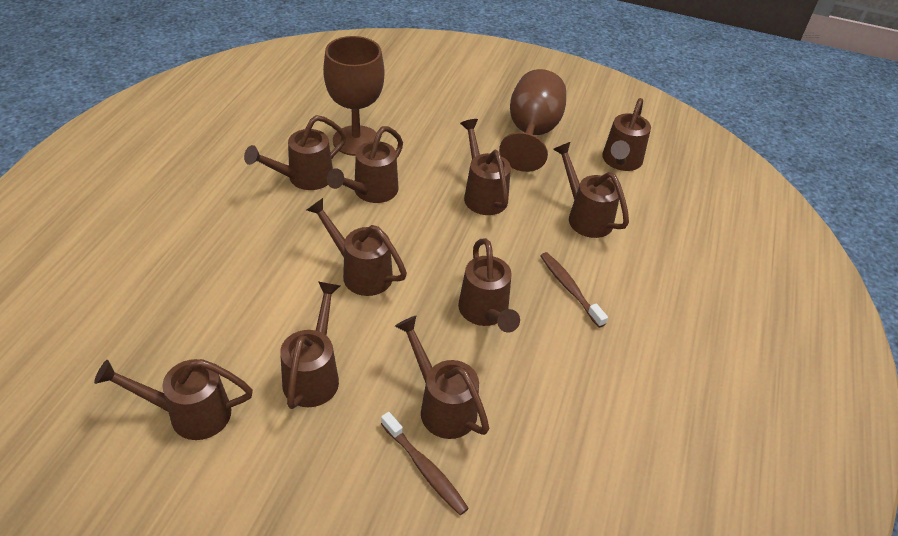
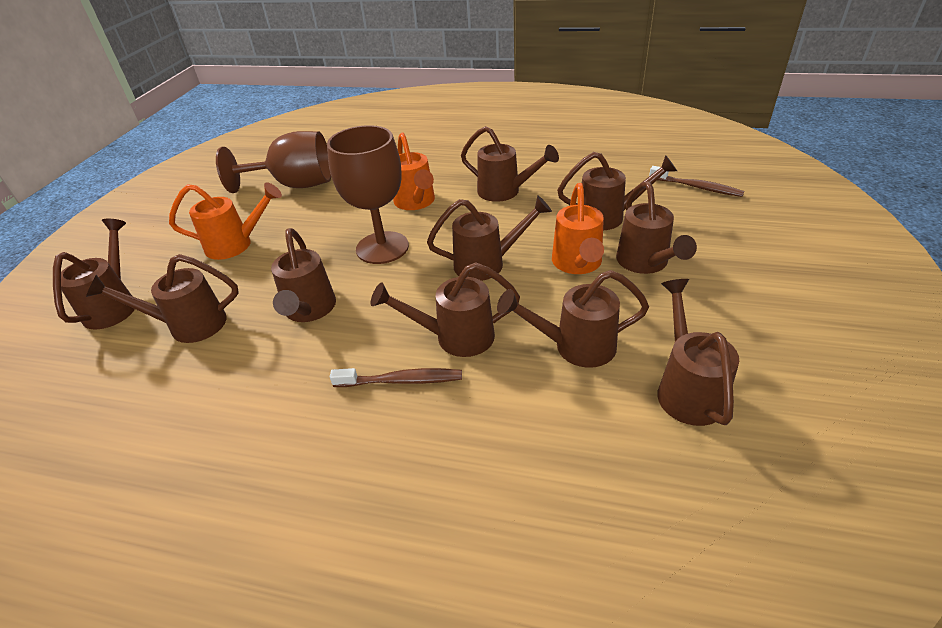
orange watering can: 0 -> 3

